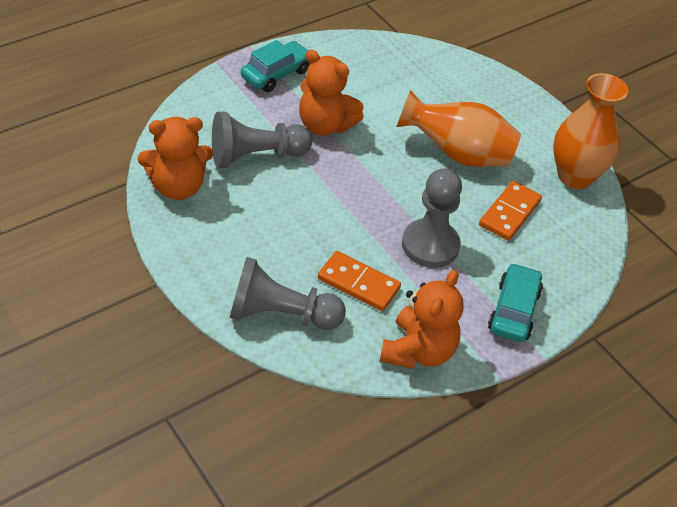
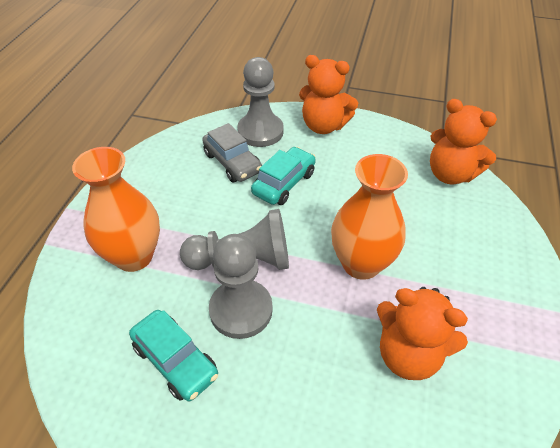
grey car: 0 -> 1
orange domino: 2 -> 0

